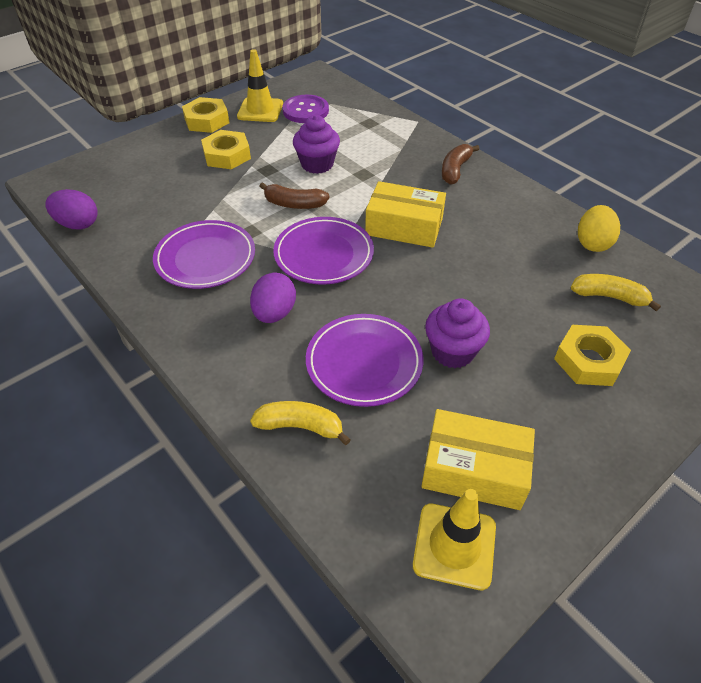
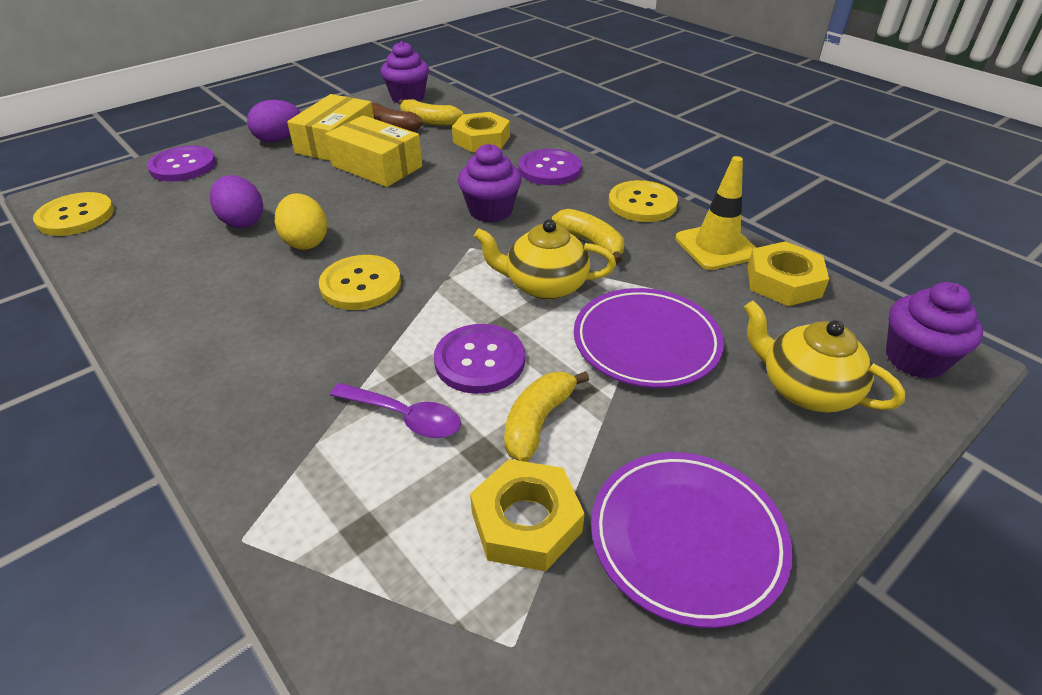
brown banana: 2 -> 1
purple button: 1 -> 3
purple cupcake: 2 -> 3
purple plate: 3 -> 2
purple spoon: 0 -> 1
yellow banana: 2 -> 3
yellow button: 0 -> 3
yellow teapot: 0 -> 2
yellow traffic cone: 2 -> 1

